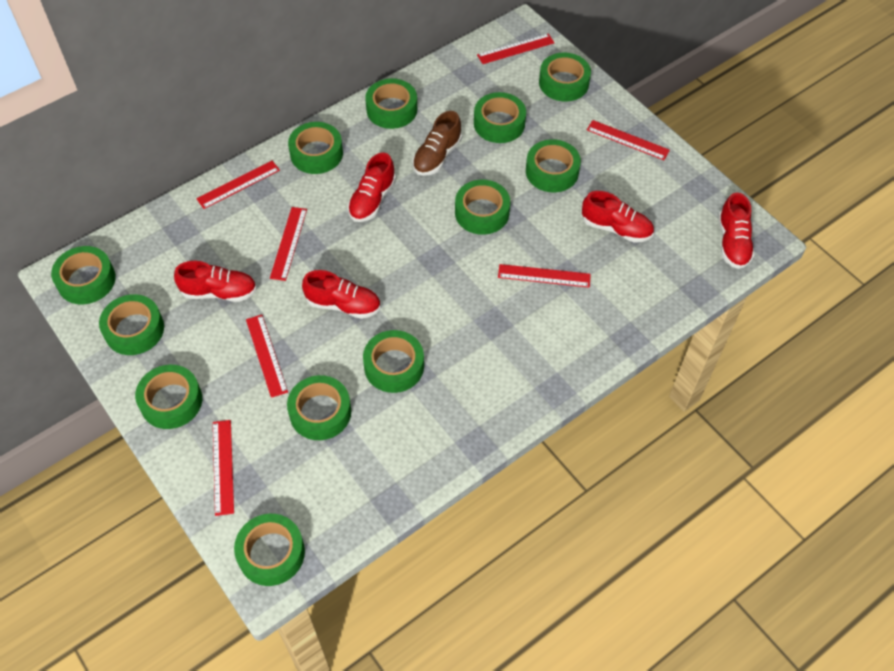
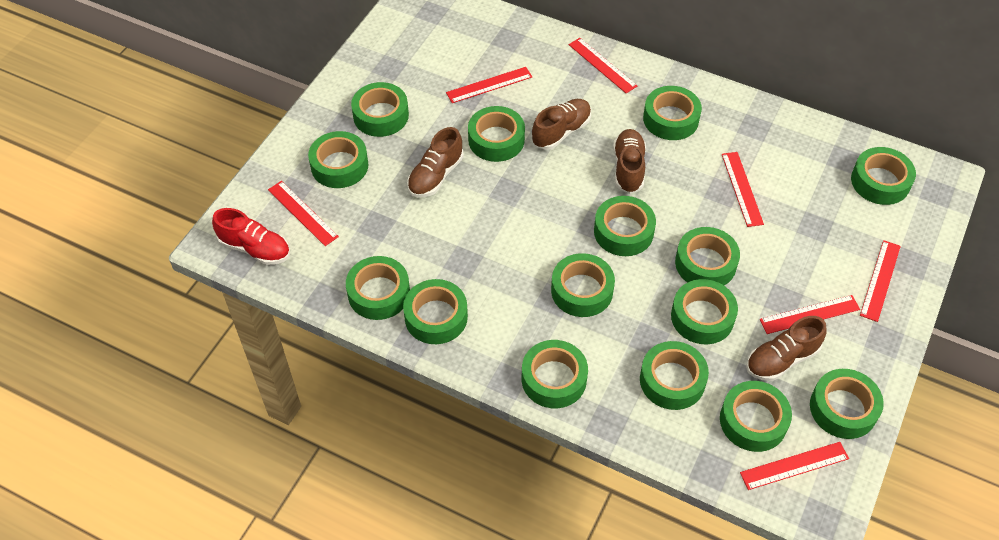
brown shoe: 1 -> 4
green tape: 12 -> 15
red shoe: 5 -> 1

